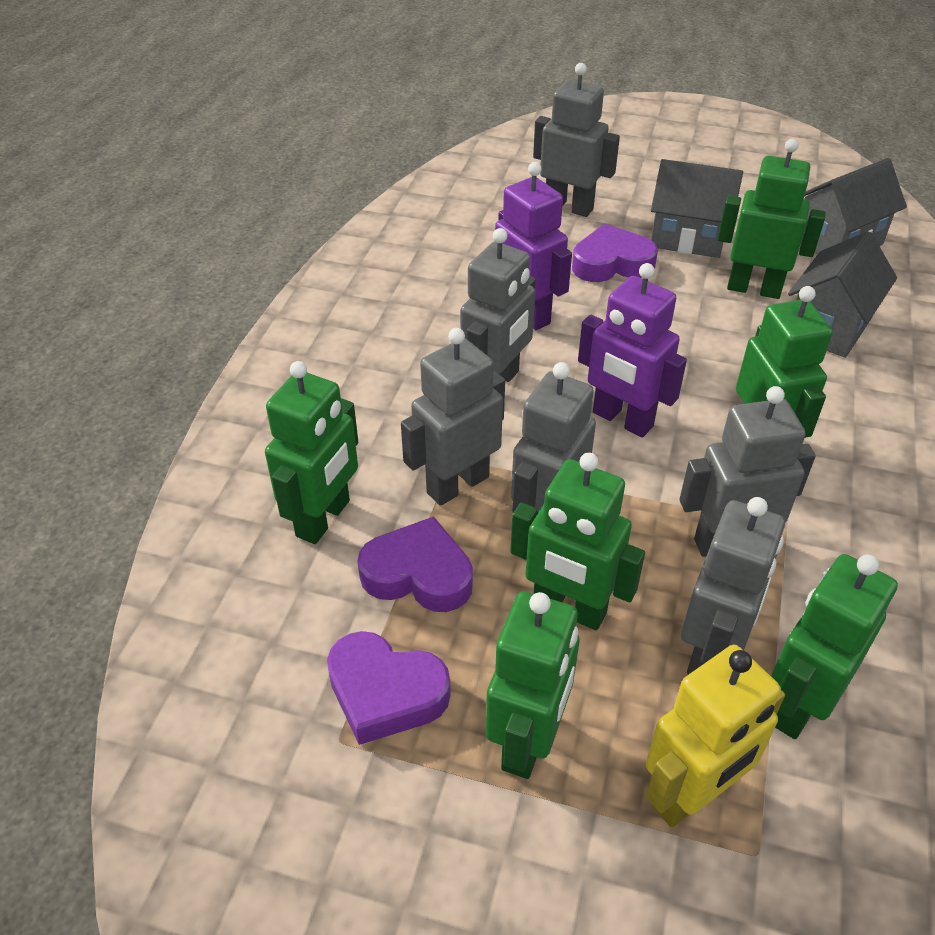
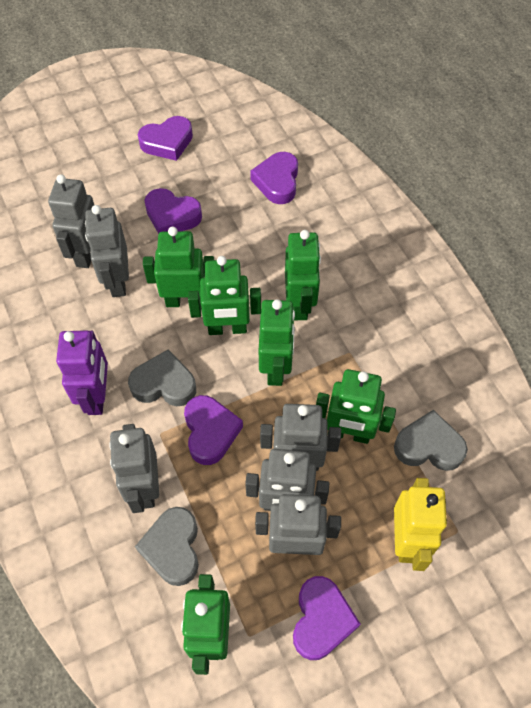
grey heart: 0 -> 3
grey house: 3 -> 0
purple heart: 3 -> 5
purple robot: 2 -> 1

